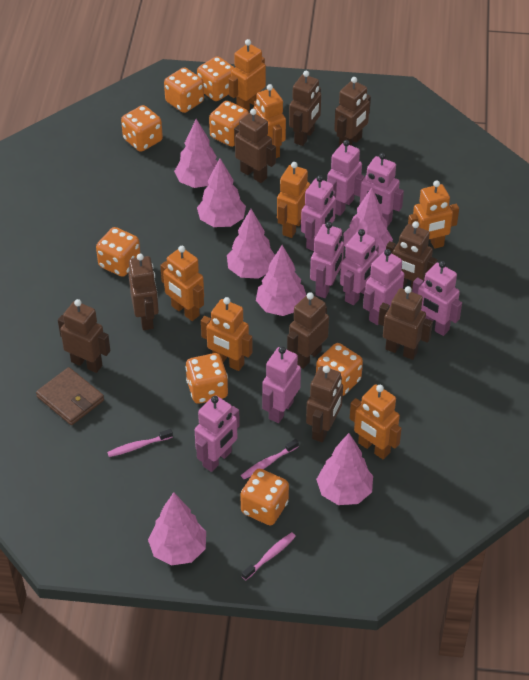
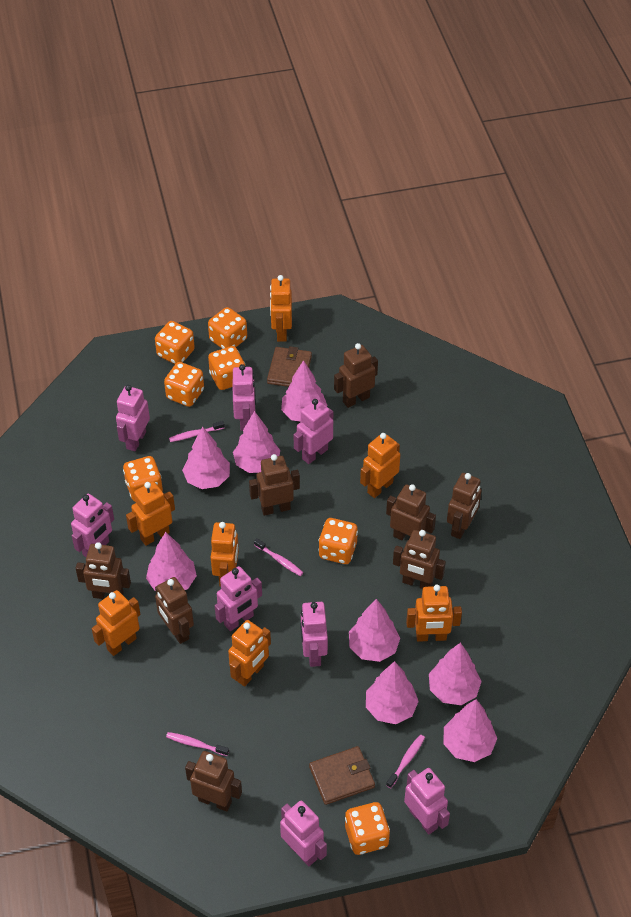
brown robot: 9 -> 8
brown wallet: 1 -> 2
orange dice: 8 -> 7
pink robot: 9 -> 8
pink toothbrush: 3 -> 4
pink tree: 7 -> 8

